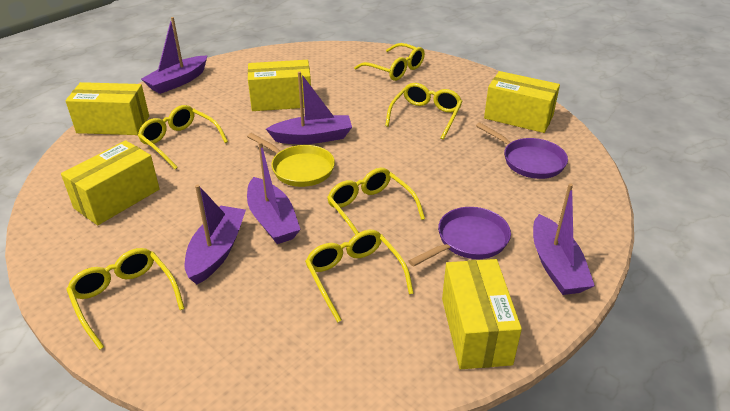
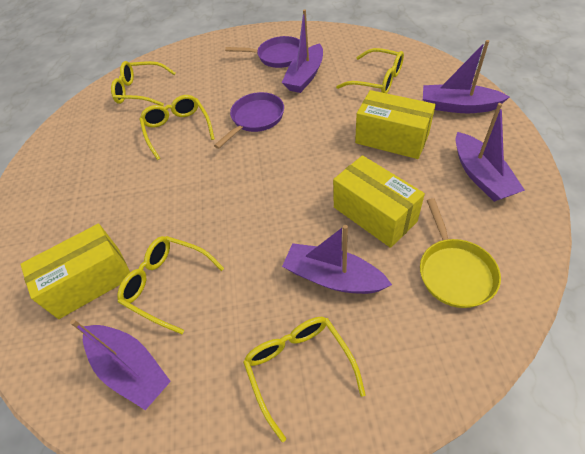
yellow box: 5 -> 3
yellow glasses: 6 -> 5

